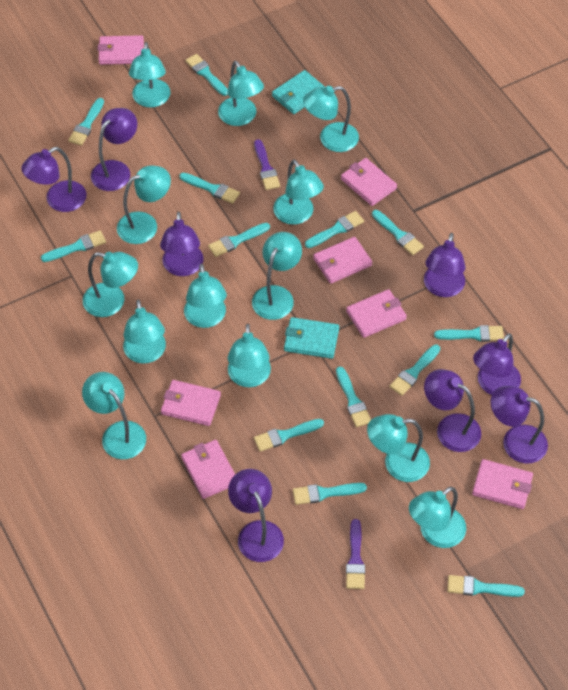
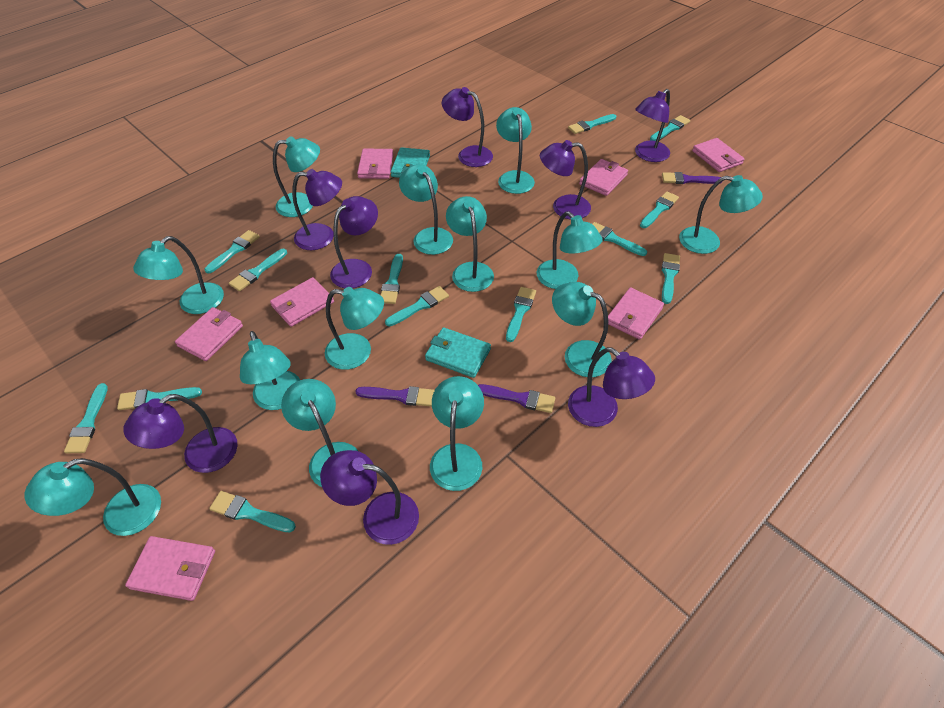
purple brush: 2 -> 3

